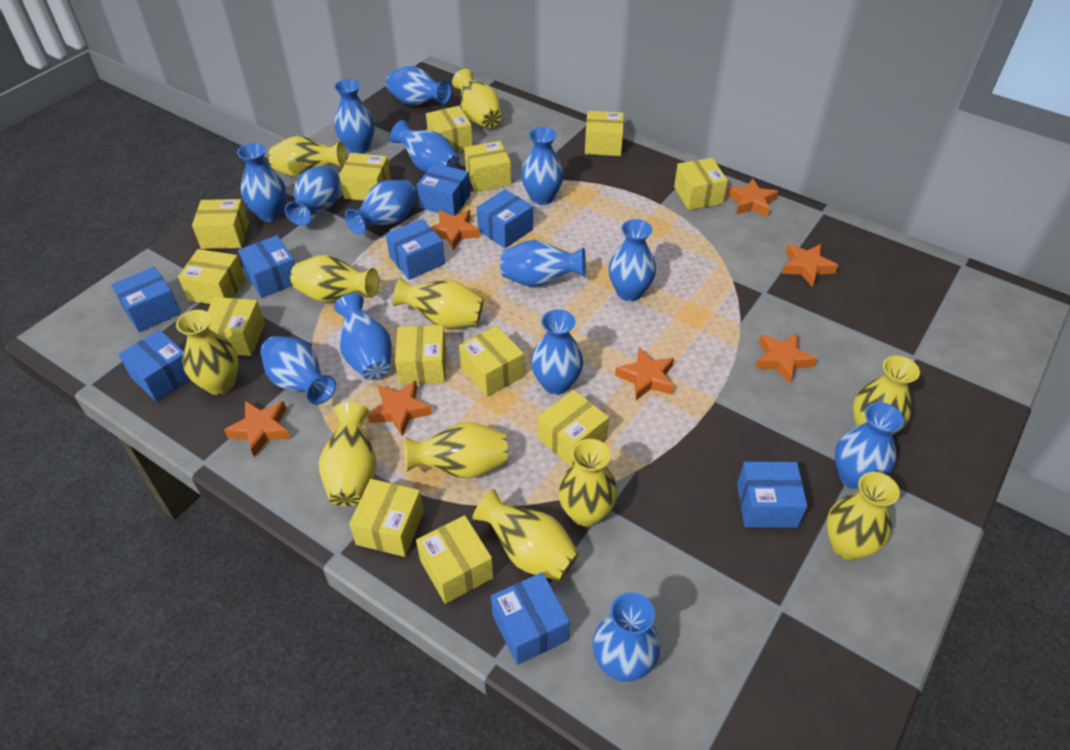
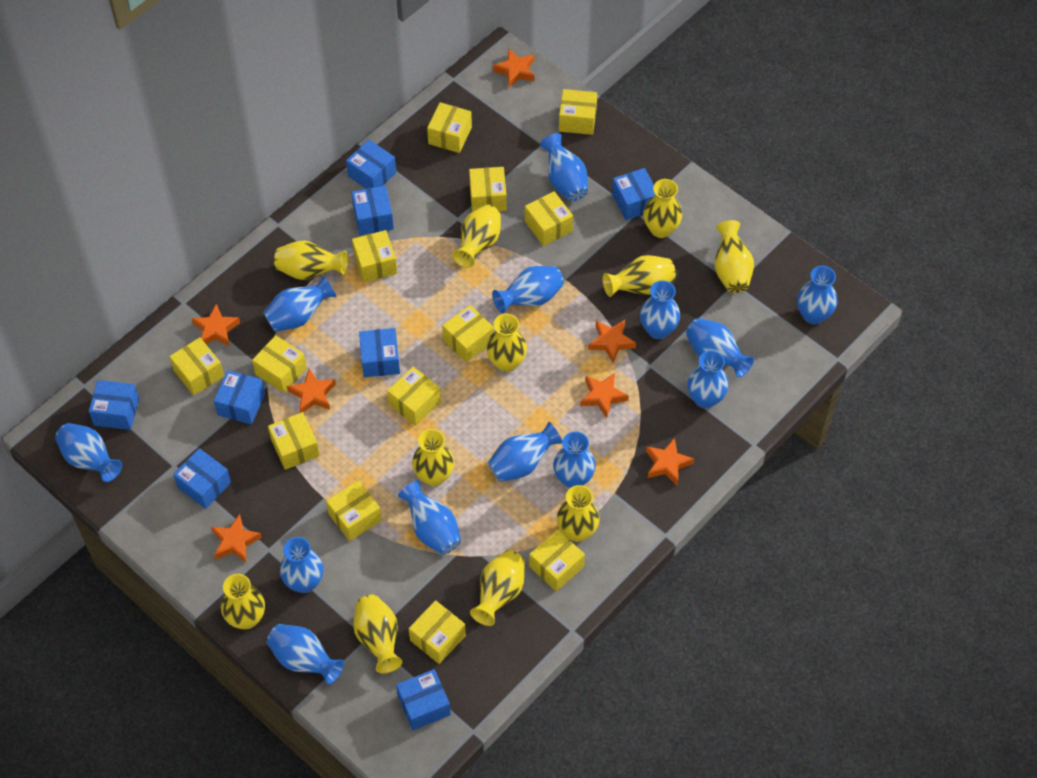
blue vase: 14 -> 13

